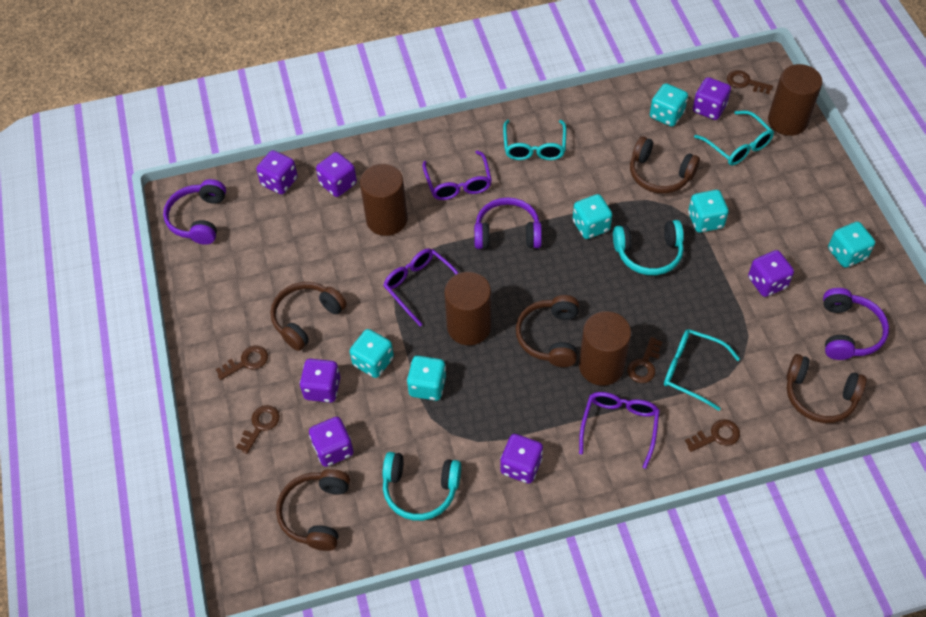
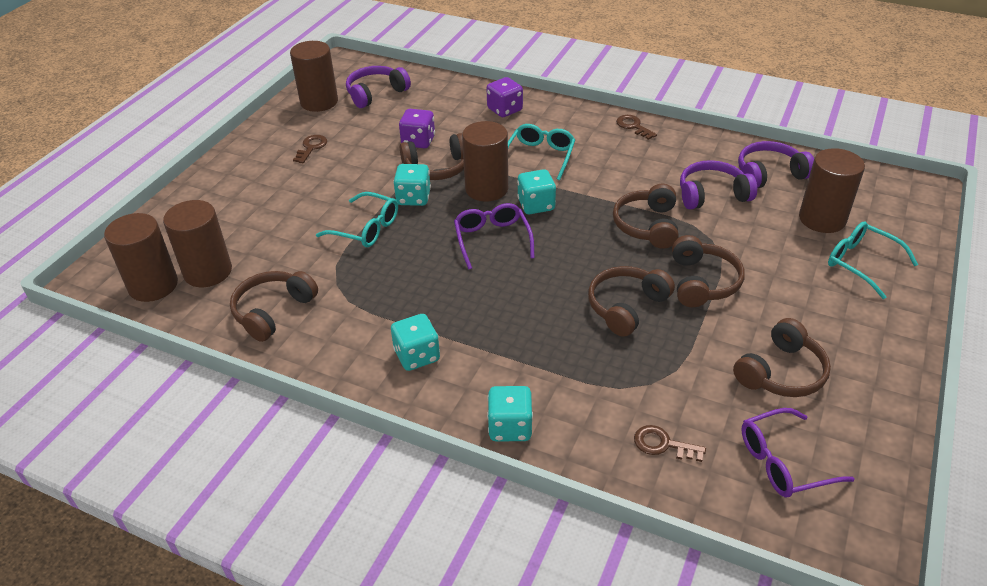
brown cylinder: 4 -> 5
brown headphones: 5 -> 6
brown key: 5 -> 3
purple dice: 7 -> 2
purple glasses: 3 -> 2
turquoise dice: 6 -> 4
turquoise headphones: 2 -> 0

